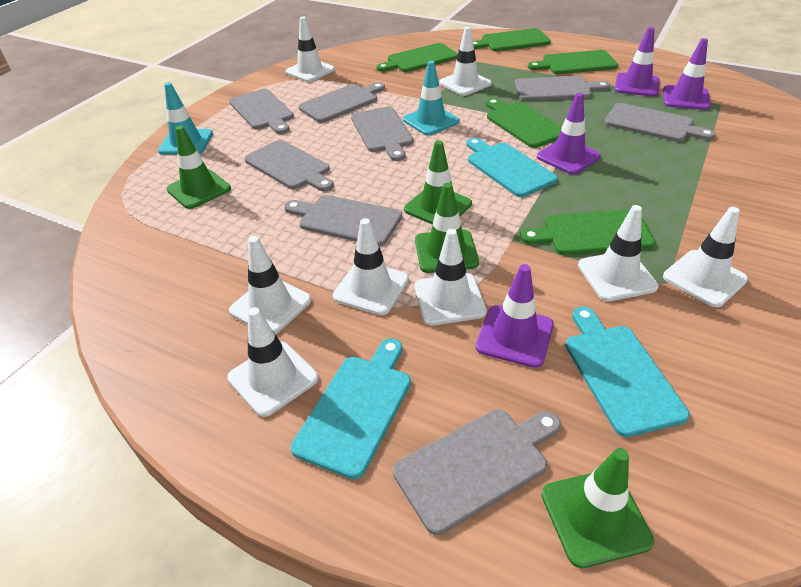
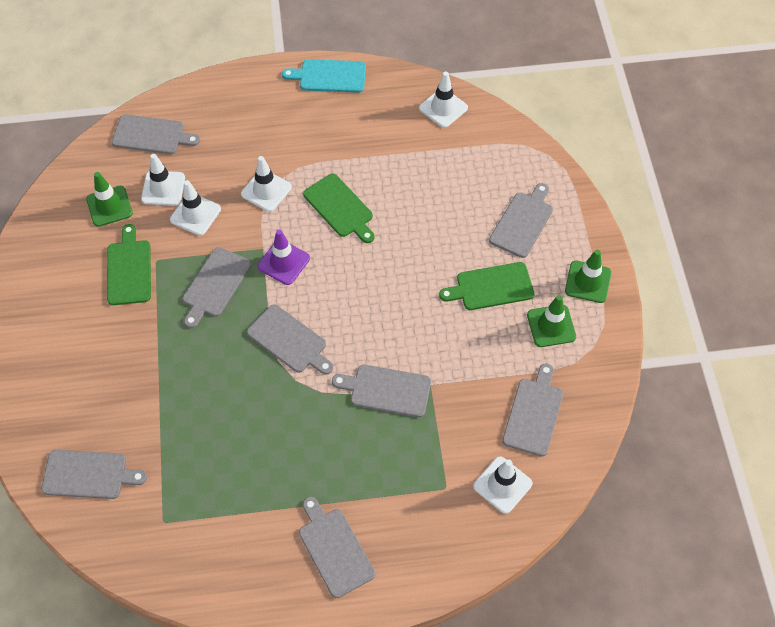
green cutting board: 5 -> 3
green traffic cone: 4 -> 3
purple traffic cone: 4 -> 1
turquoise cutting board: 3 -> 1
turquoise traffic cone: 2 -> 0
white traffic cone: 8 -> 5

